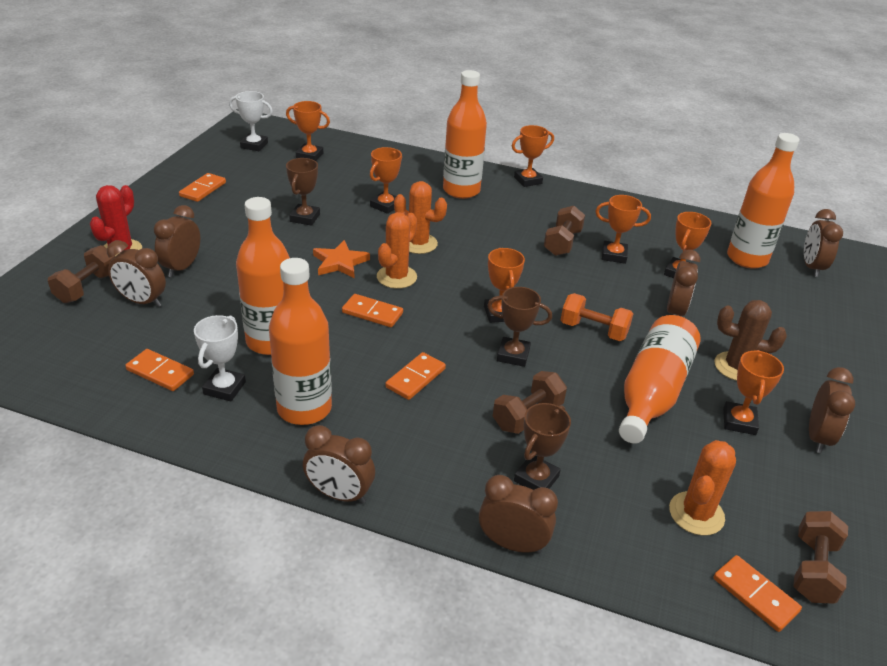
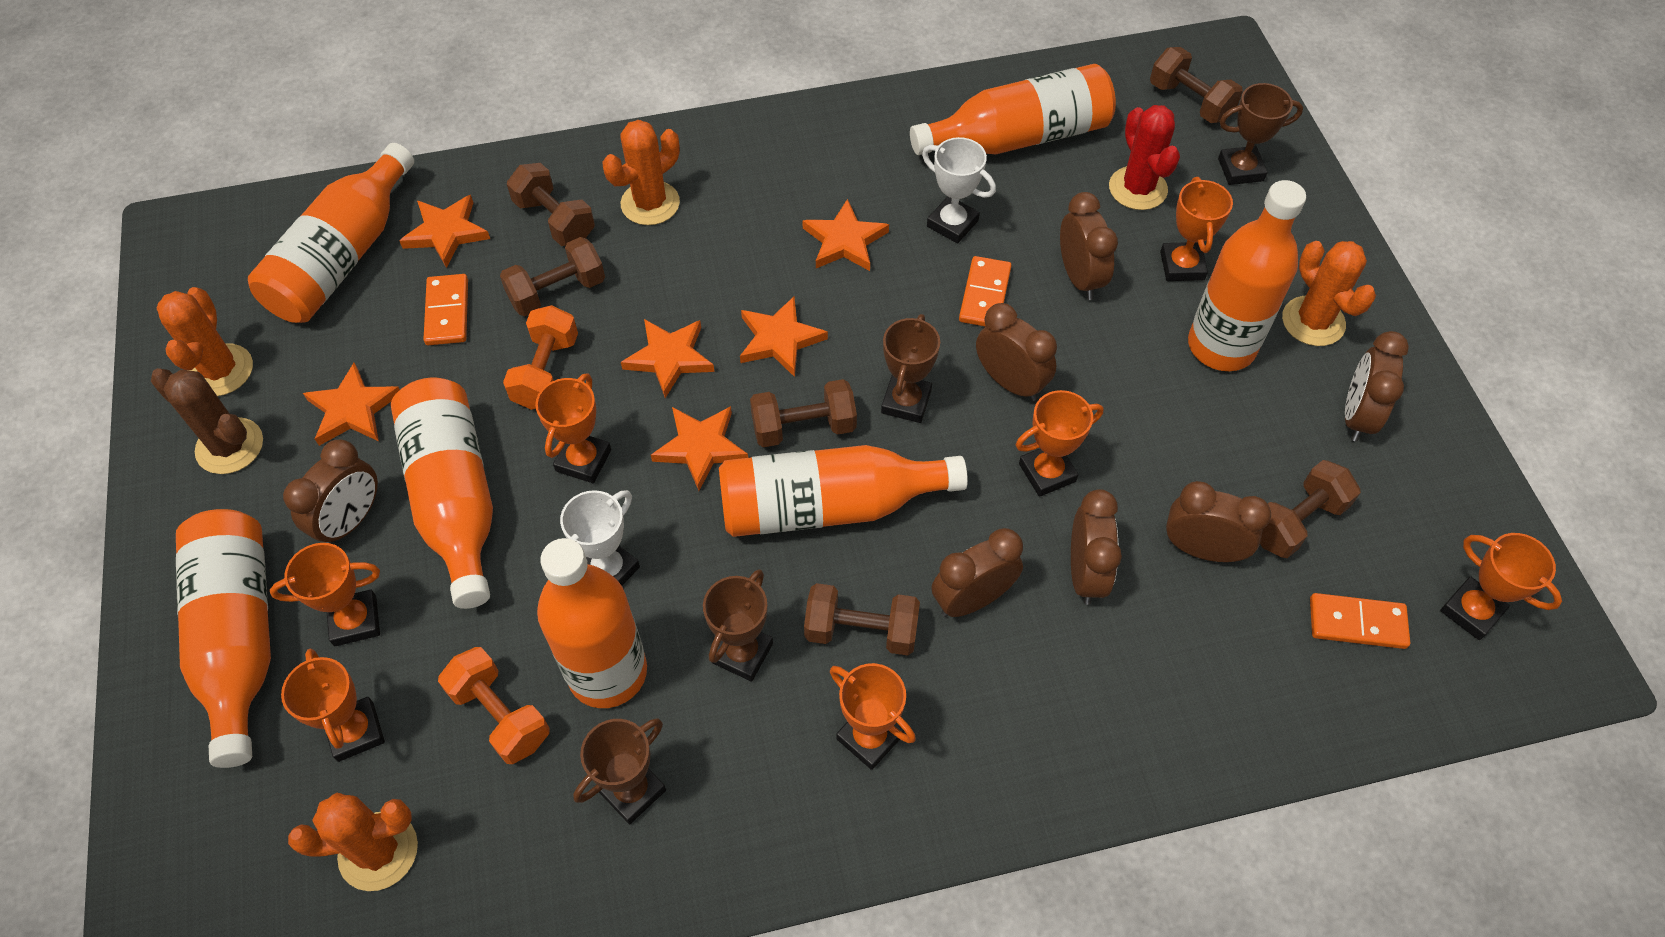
brown dumbbell: 4 -> 6
brown trophy: 3 -> 4
orange bottle: 5 -> 7
orange cactus: 3 -> 4
orange domino: 5 -> 3
orange dumbbell: 1 -> 2
orange star: 1 -> 6

